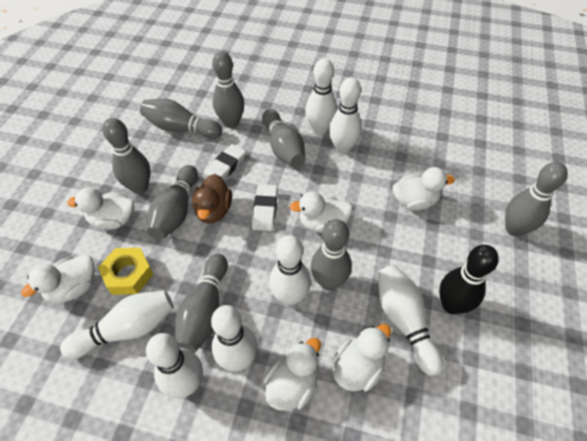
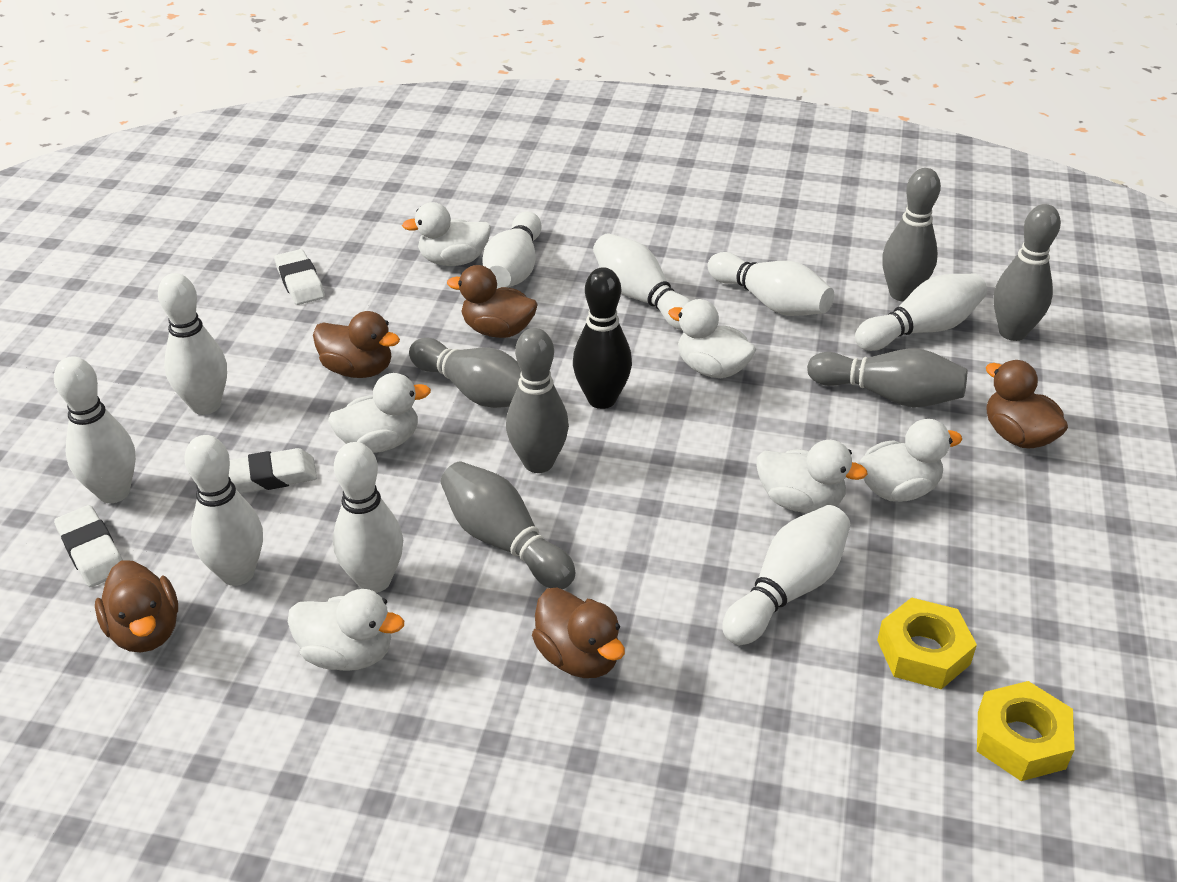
brown duck: 1 -> 5
grey bowling pin: 8 -> 6
white bowling pin: 7 -> 9
white eraser: 2 -> 3
yellow nut: 1 -> 2

